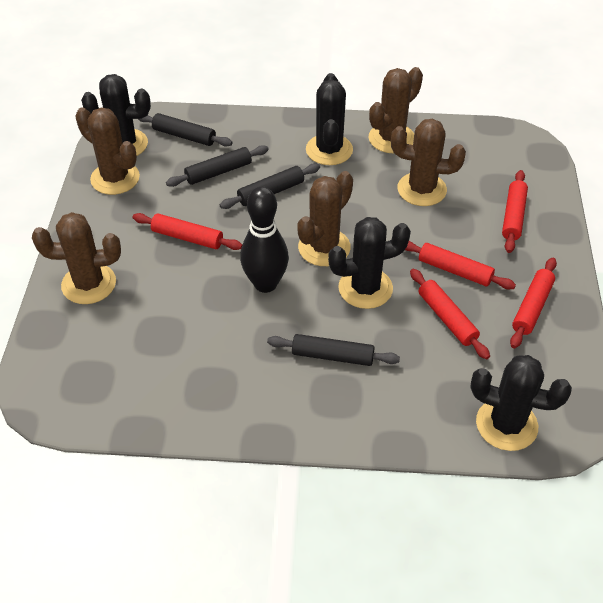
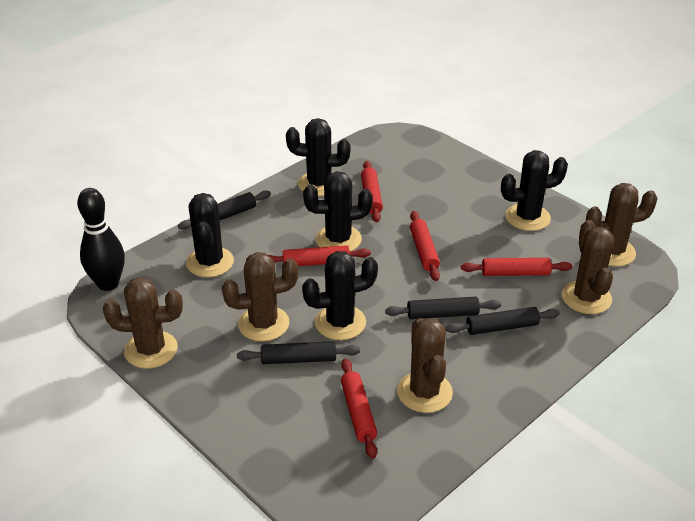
black cactus: 4 -> 5

